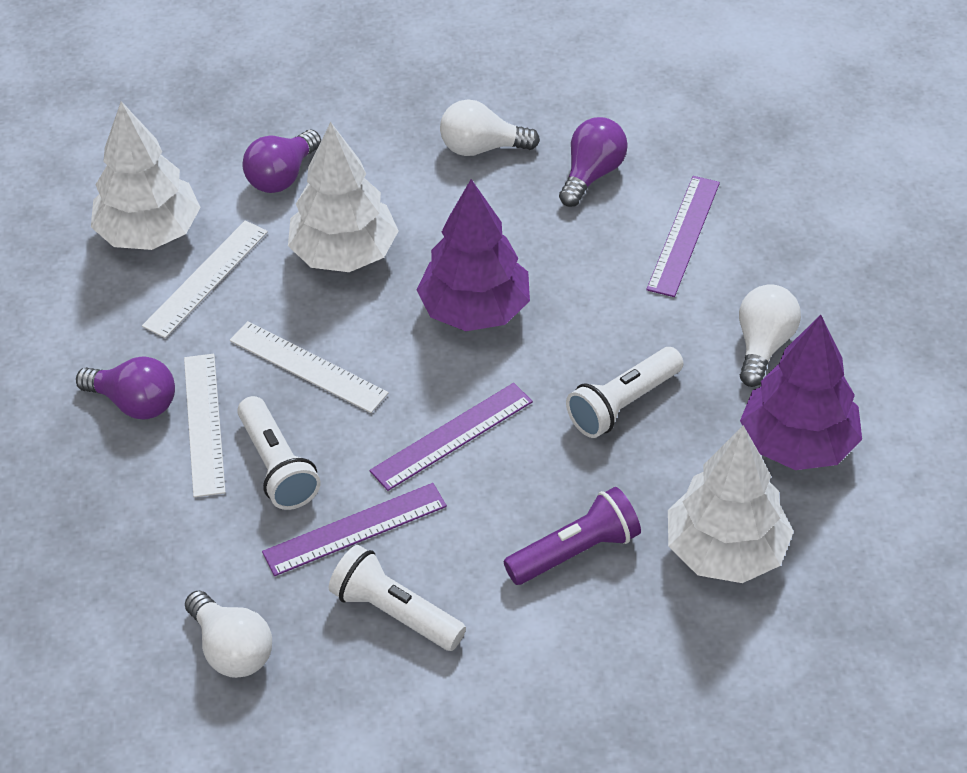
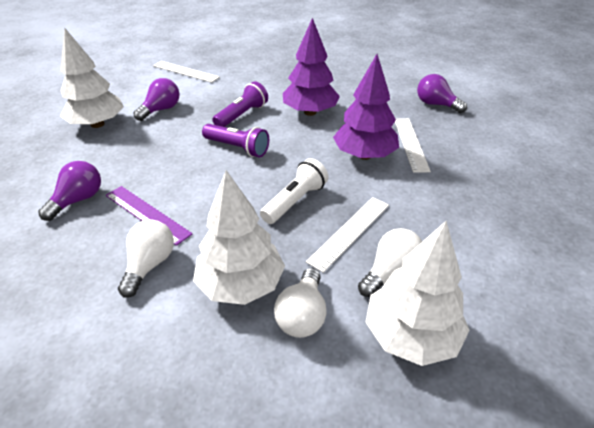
purple flashlight: 1 -> 2
purple ruler: 3 -> 1
white flashlight: 3 -> 1

